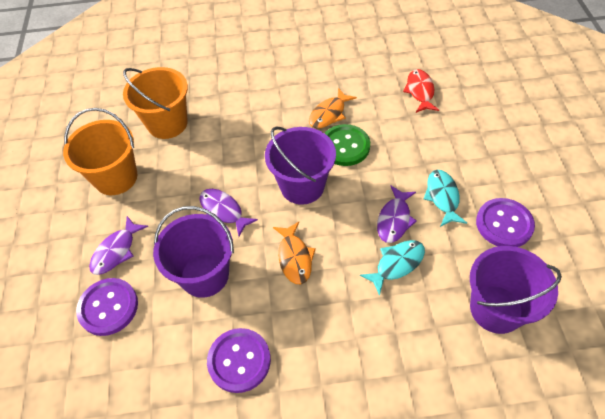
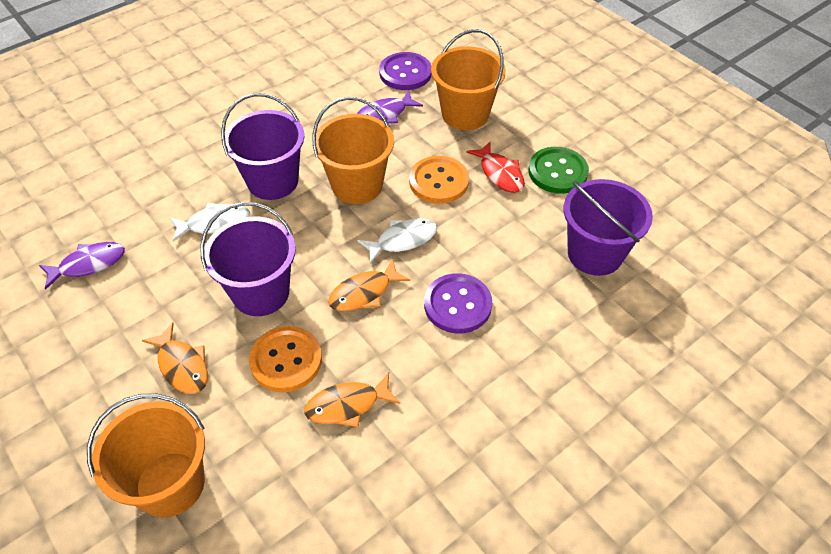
orange bucket: 2 -> 3
orange button: 0 -> 2
orange fish: 2 -> 3
purple button: 3 -> 2
purple fish: 3 -> 2
turquoise fish: 2 -> 0
white fish: 0 -> 2

